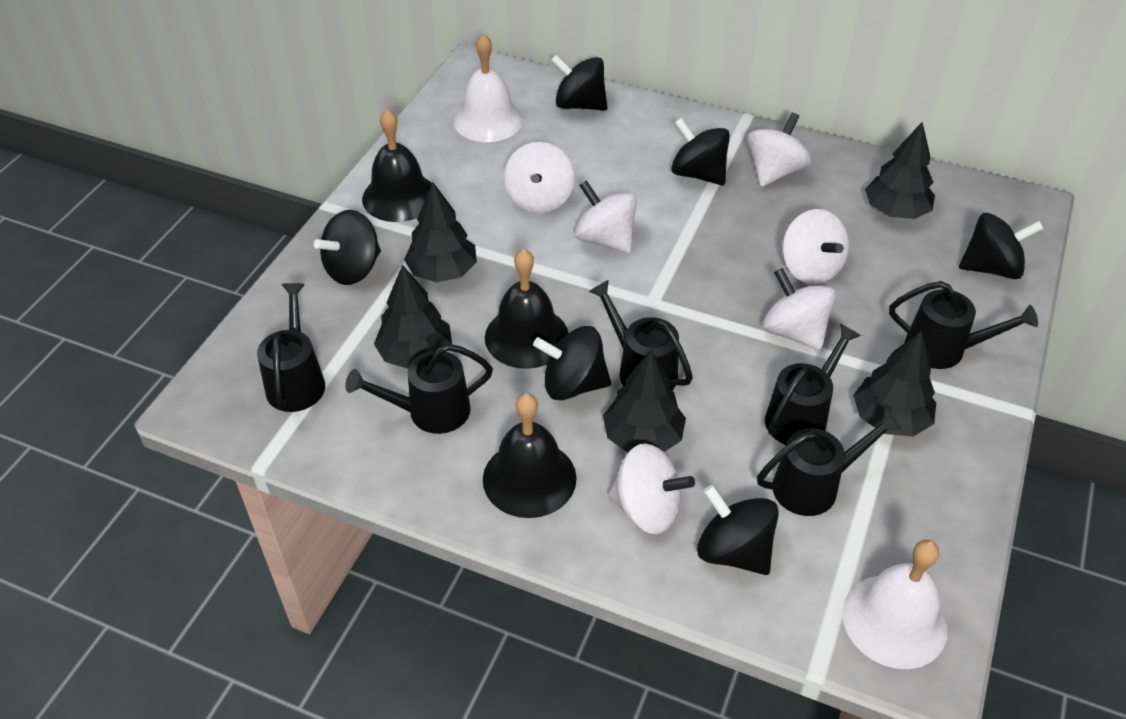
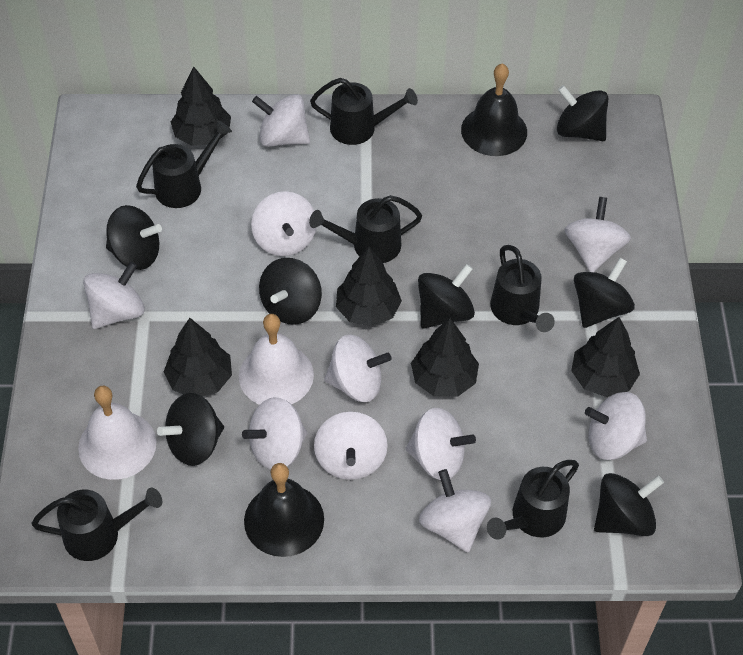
black bell: 3 -> 2
black spinning top: 6 -> 7
white spinning top: 6 -> 10

